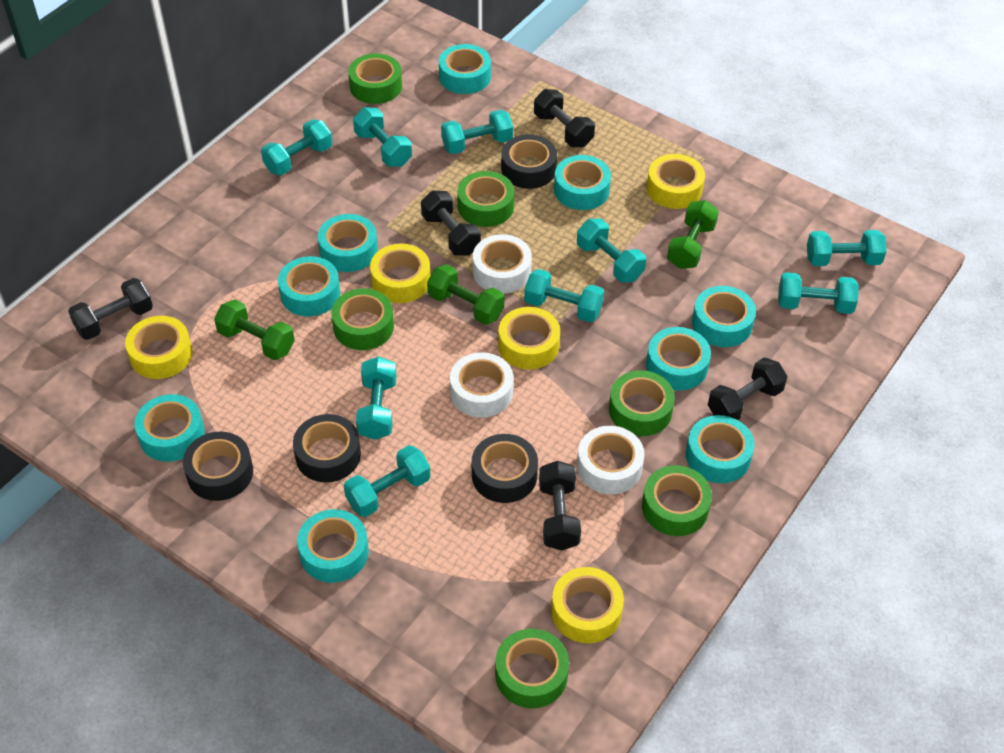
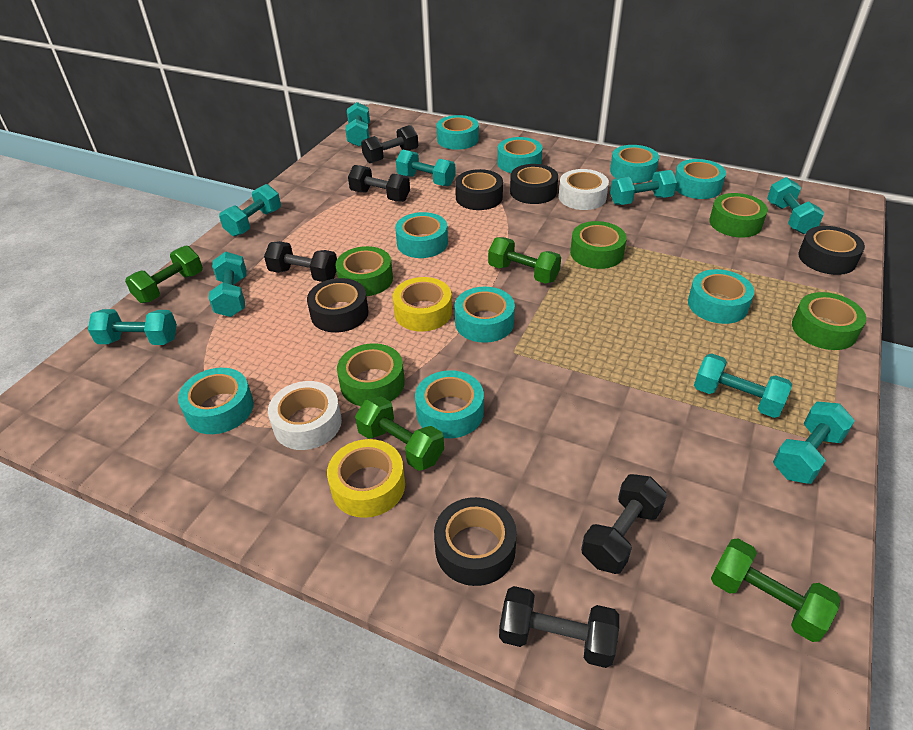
black tape: 4 -> 5
green dumbbell: 3 -> 4
green tape: 6 -> 5
white tape: 3 -> 2
yellow tape: 5 -> 2

